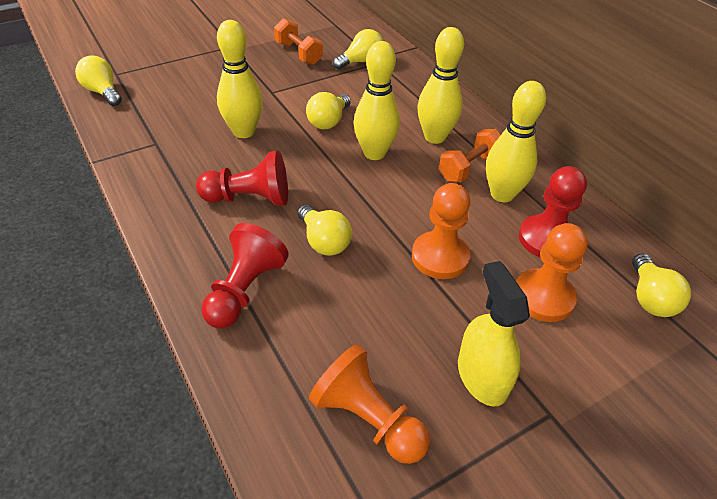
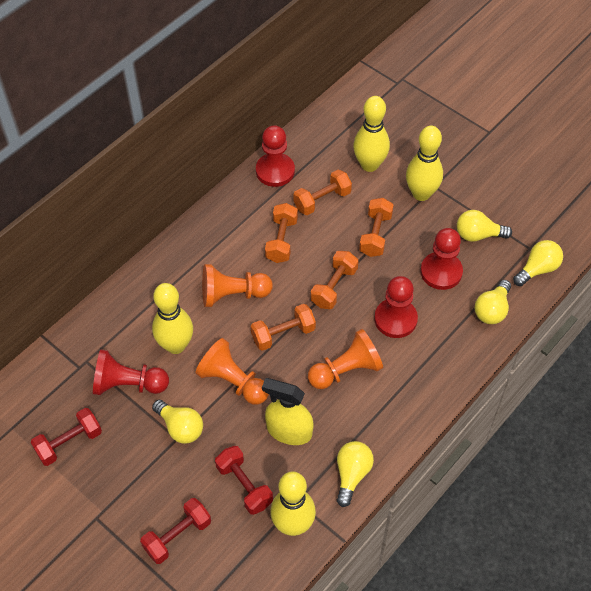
orange dumbbell: 2 -> 5
red dumbbell: 0 -> 3
red pawn: 3 -> 4

